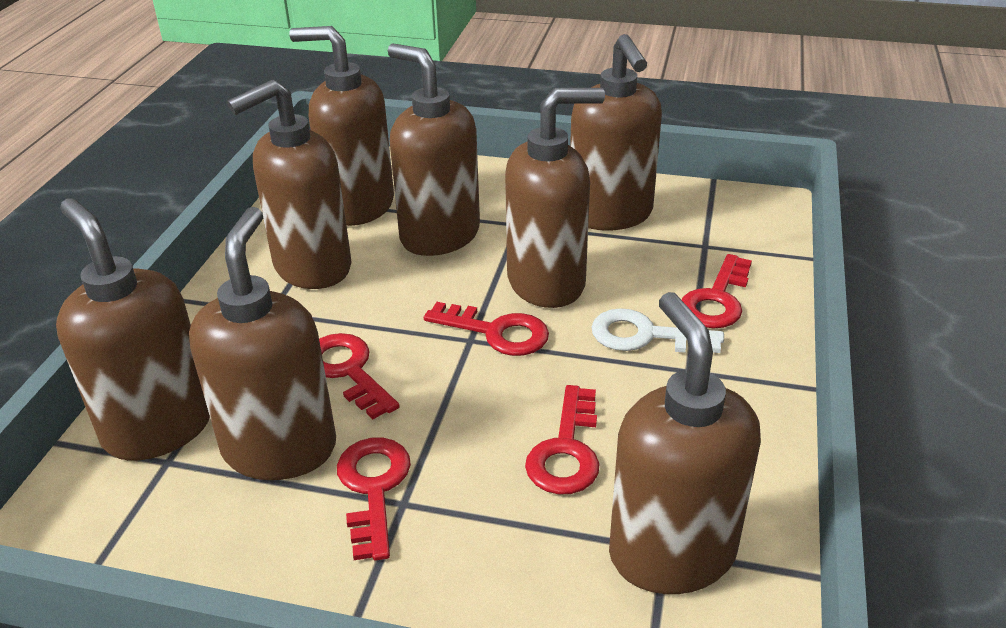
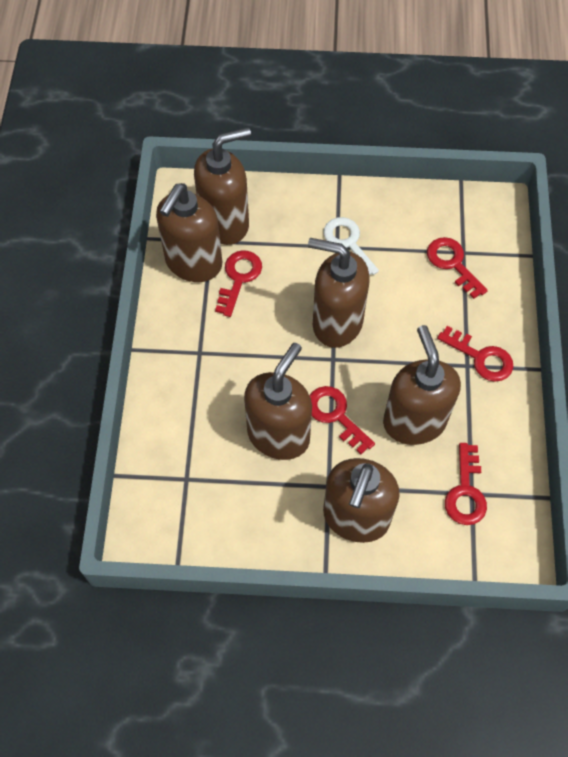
brown soap dispenser: 8 -> 6

